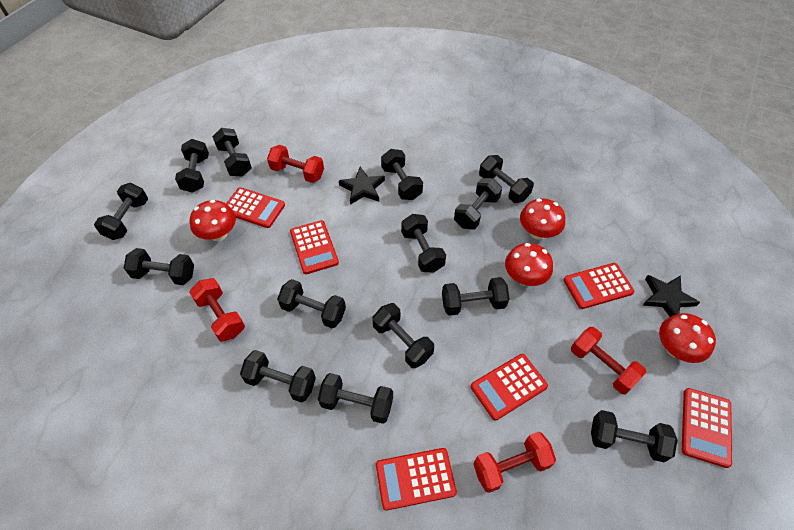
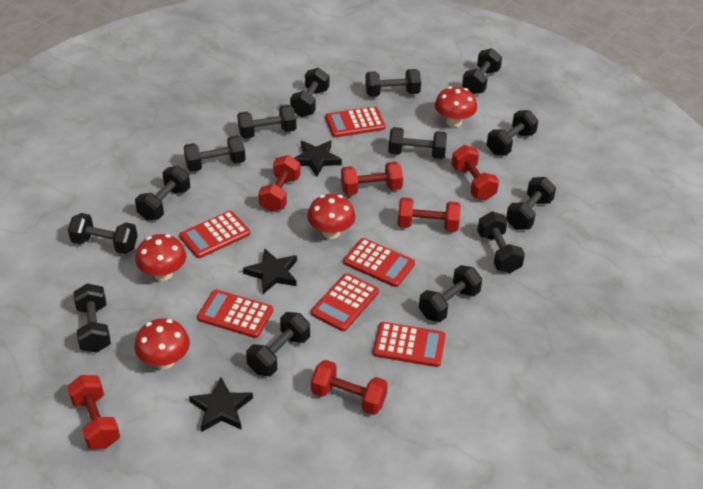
black star: 2 -> 3
red dumbbell: 4 -> 6

